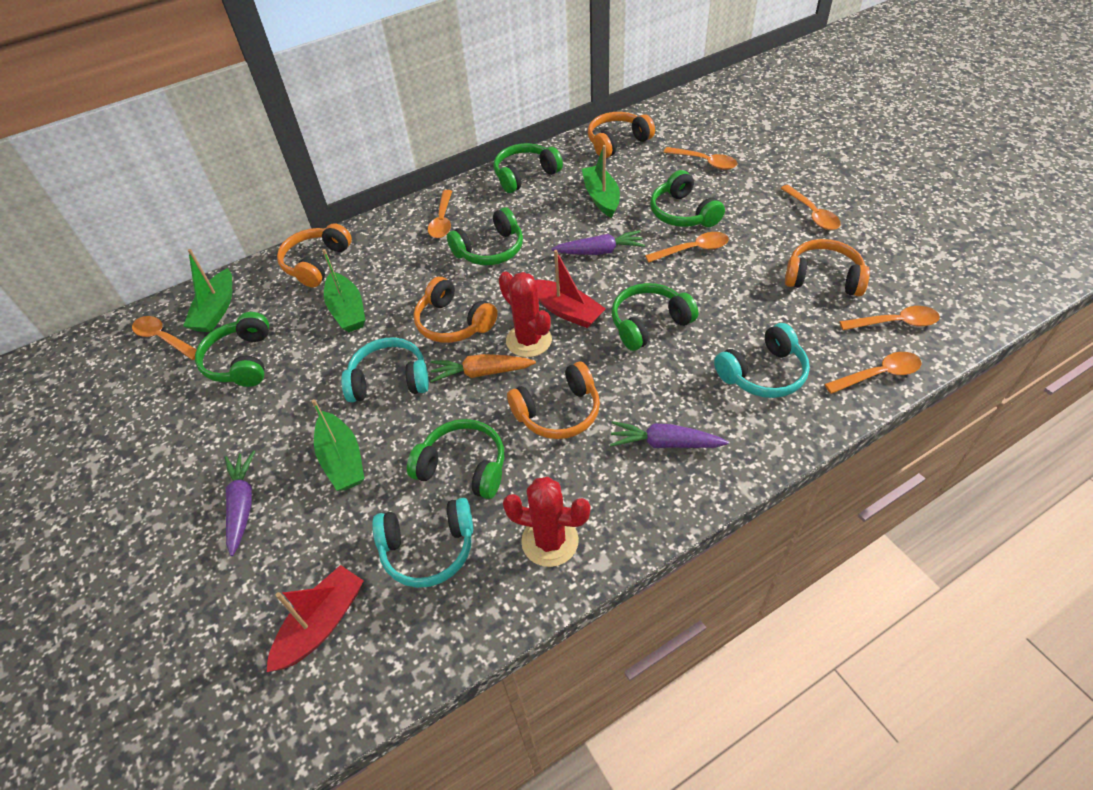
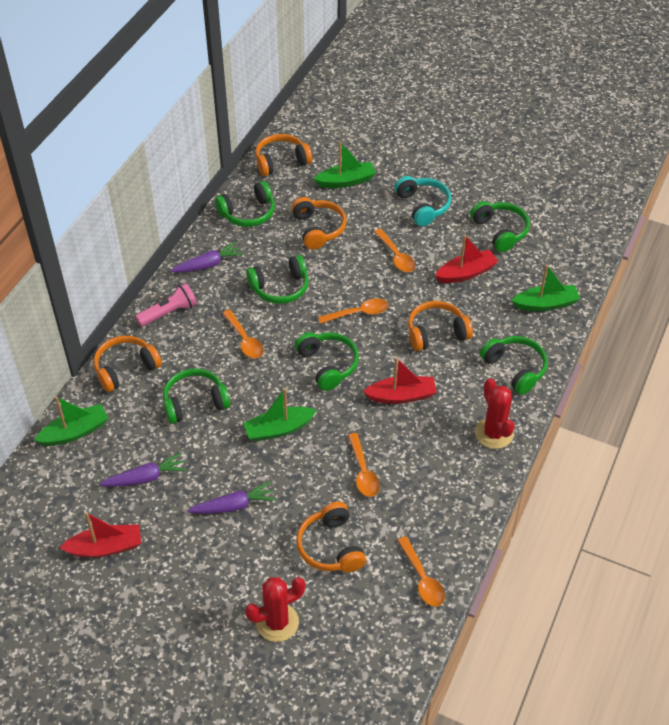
orange carrot: 1 -> 0
orange spoon: 7 -> 5
pink flashlight: 0 -> 1
red boat: 2 -> 3
turquoise headphones: 3 -> 1

